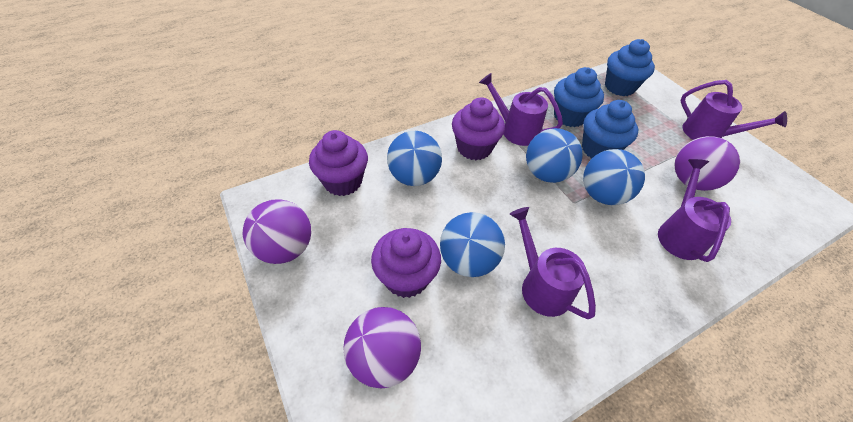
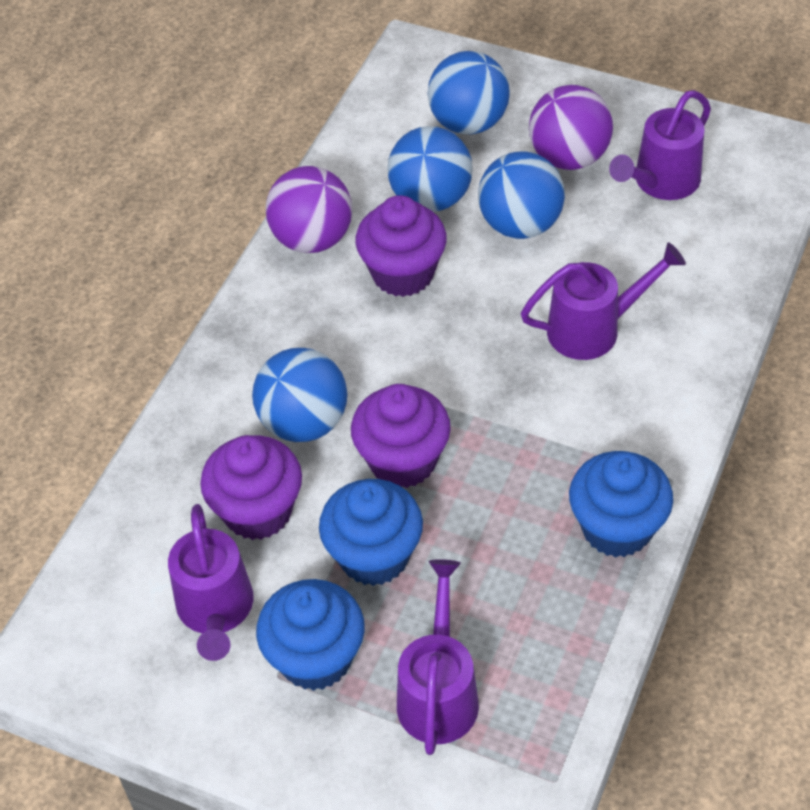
purple ball: 3 -> 2

